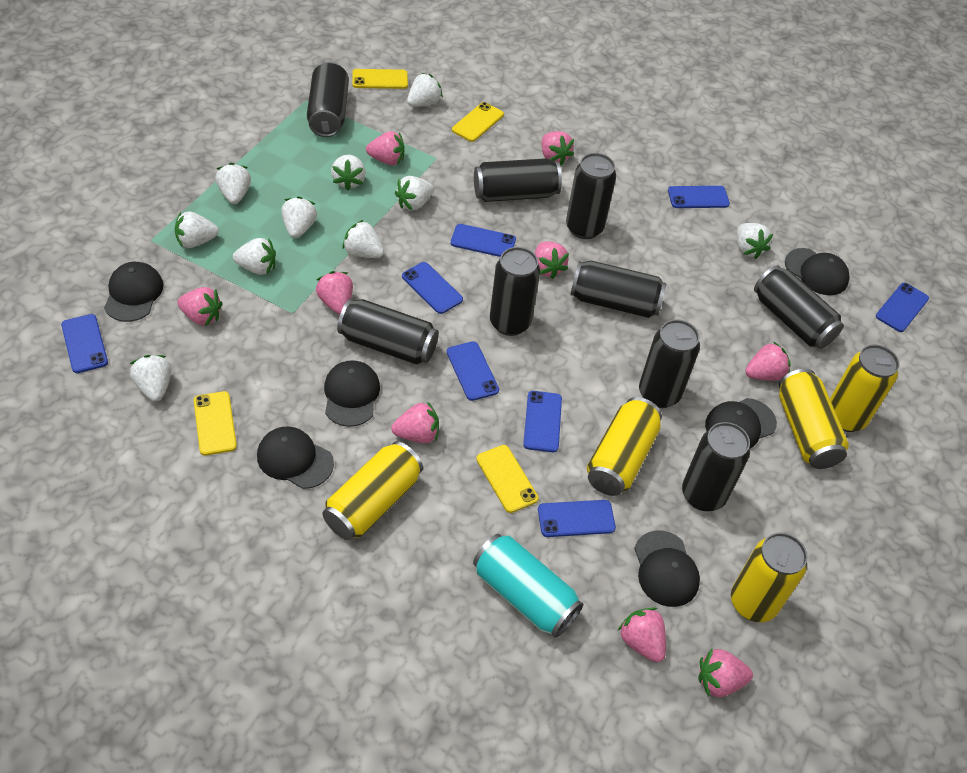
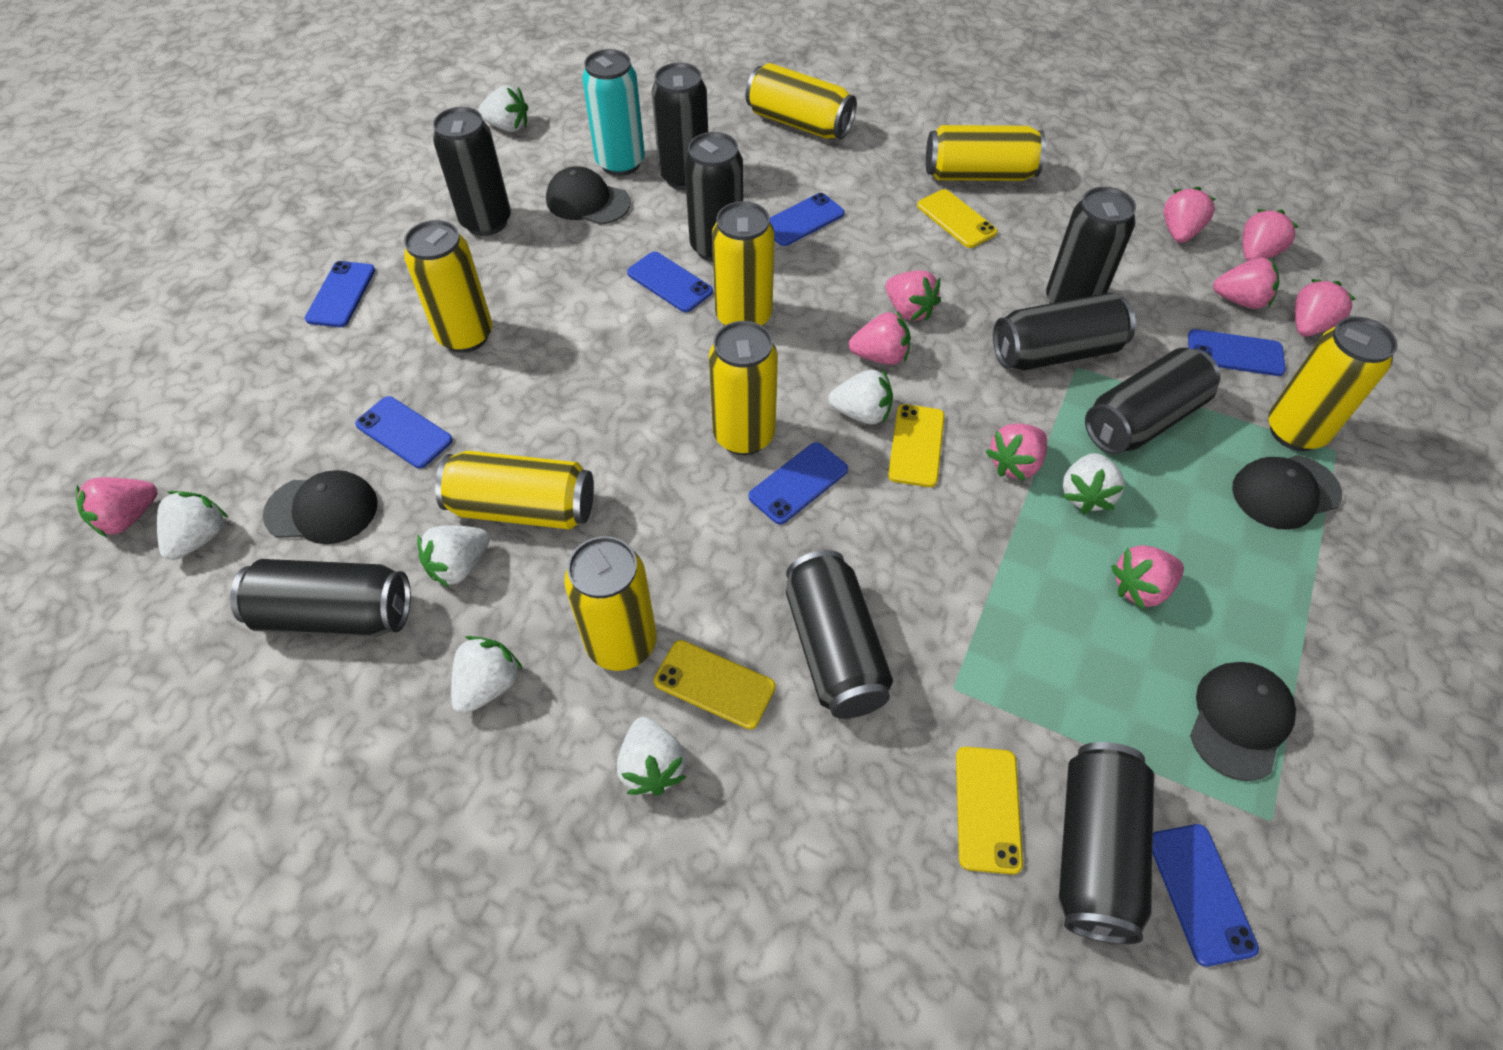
black cap: 6 -> 4
blue phone: 8 -> 7
white strawberry: 10 -> 7
yellow can: 5 -> 8

